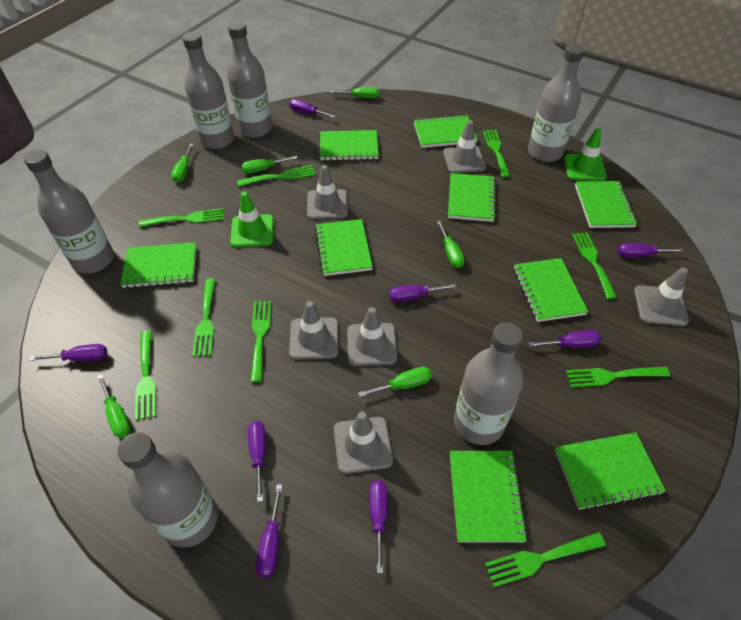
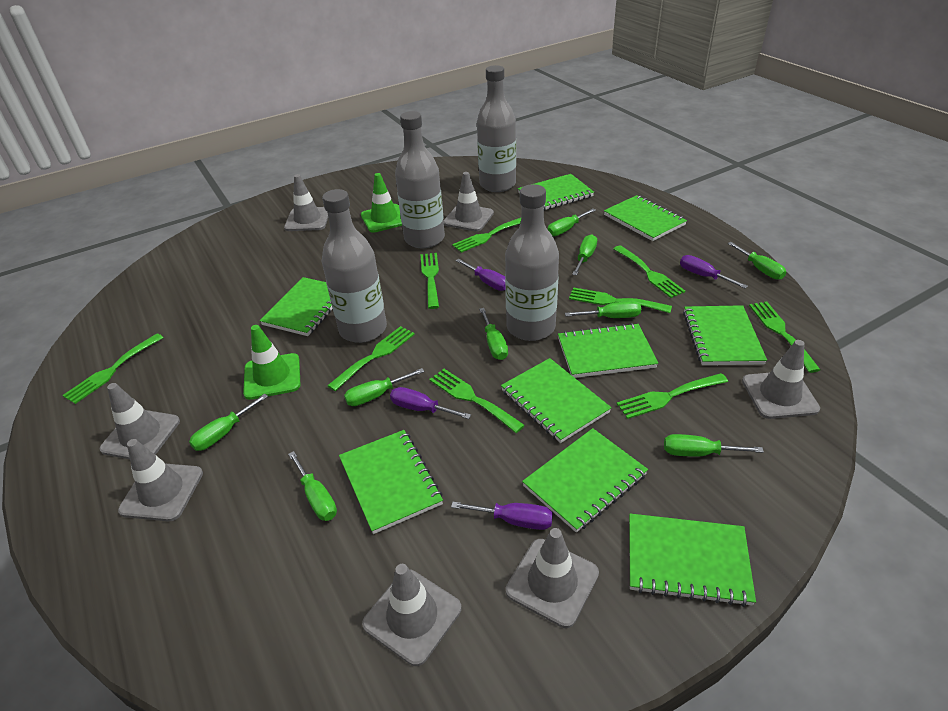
green screwdriver: 6 -> 9
grey bottle: 6 -> 4
grey traffic cone: 6 -> 7
purple screwdriver: 8 -> 4

